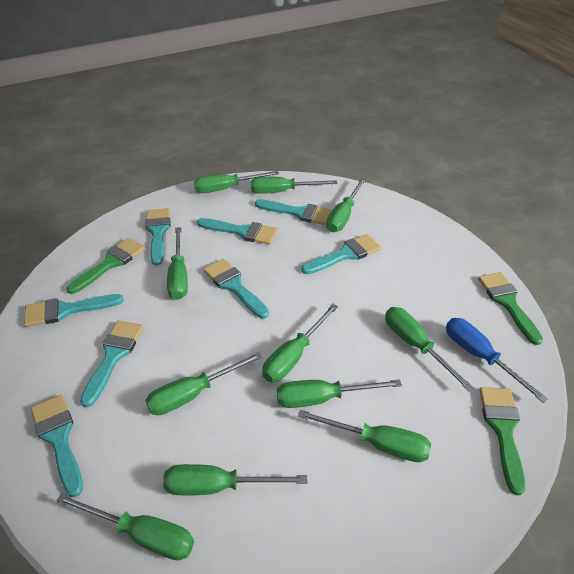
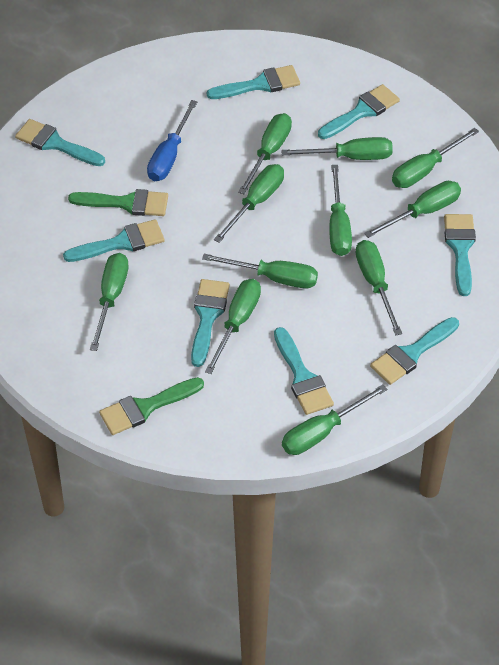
green brush: 3 -> 2

